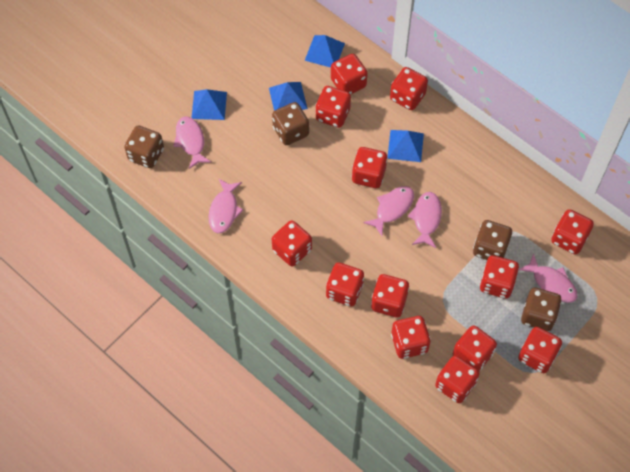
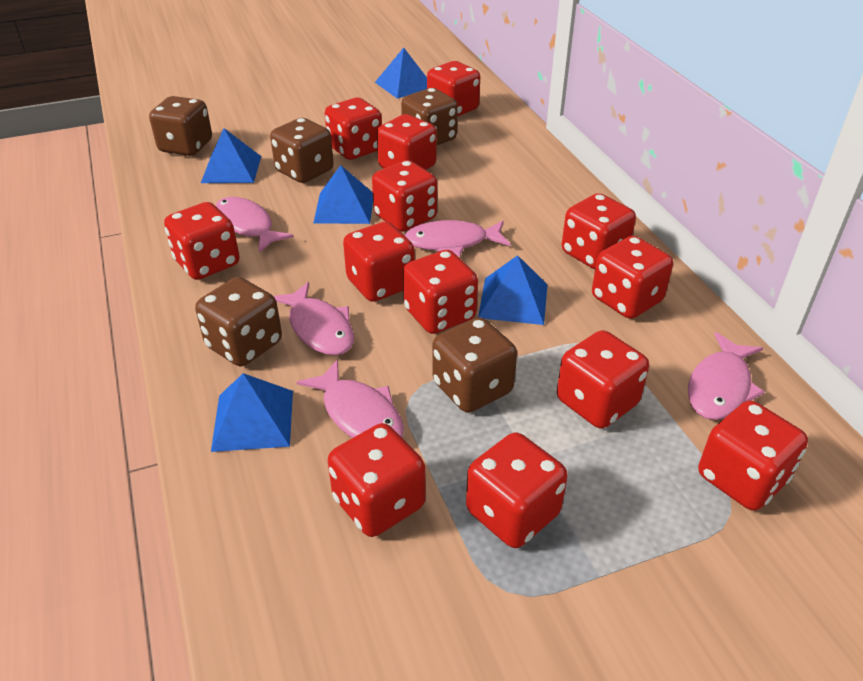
blue pyramid: 4 -> 5
brown dice: 4 -> 5

